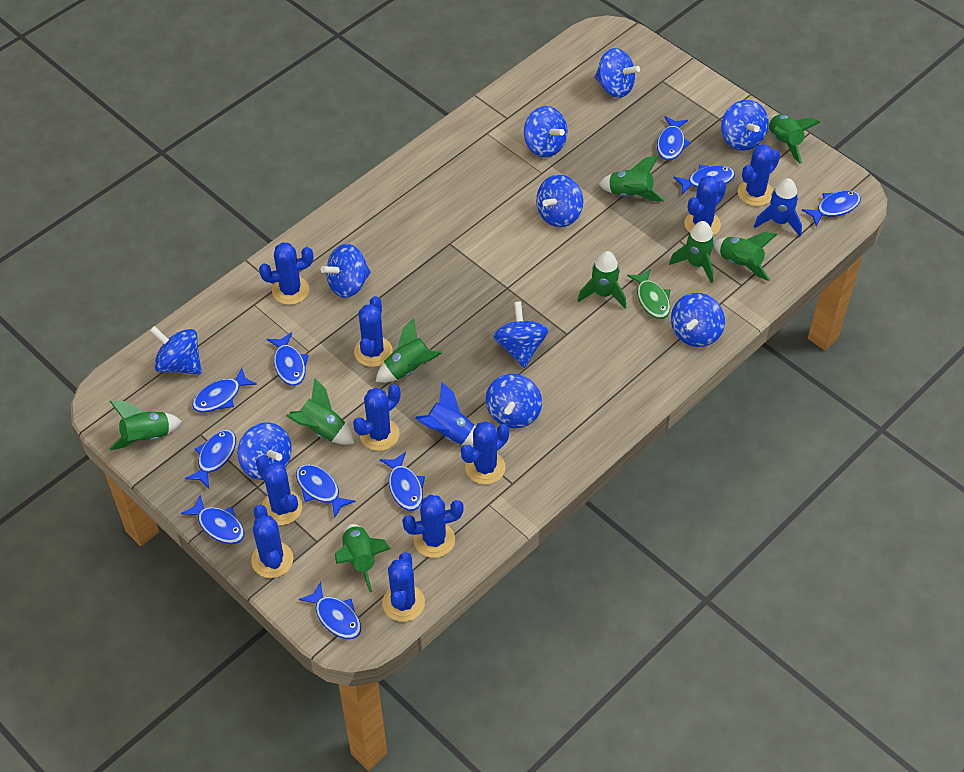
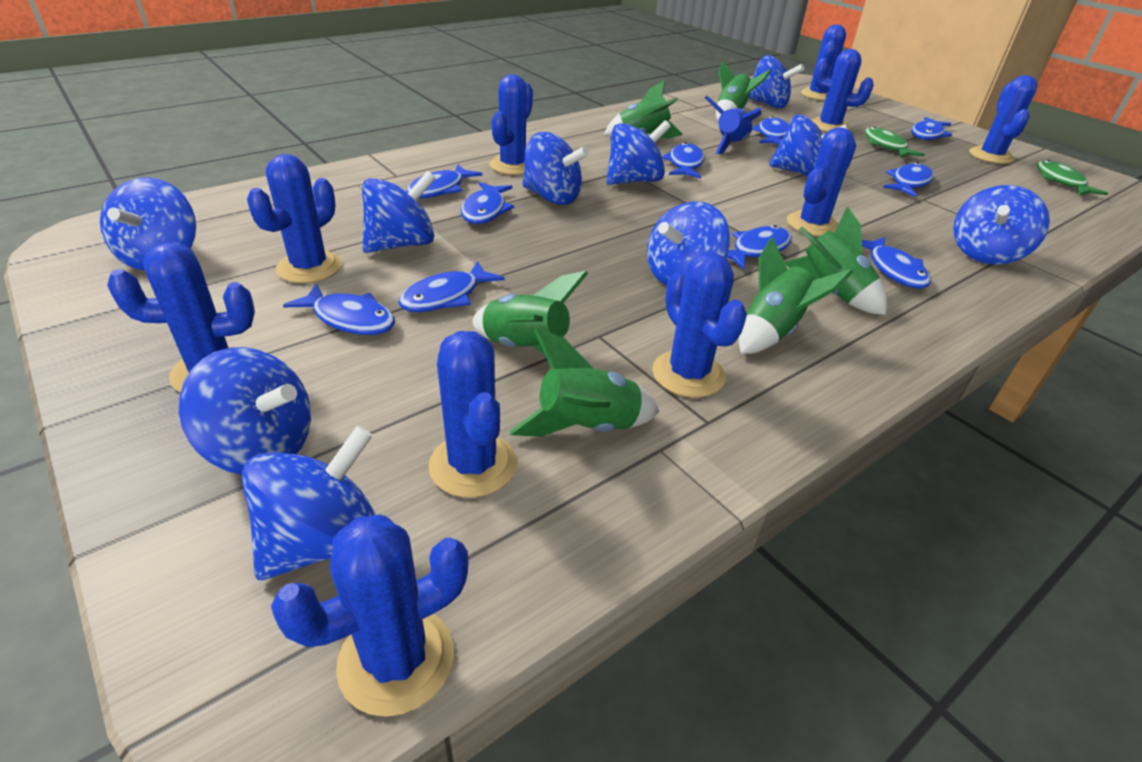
blue rocket: 2 -> 1
green fish: 1 -> 2
green rocket: 9 -> 6

